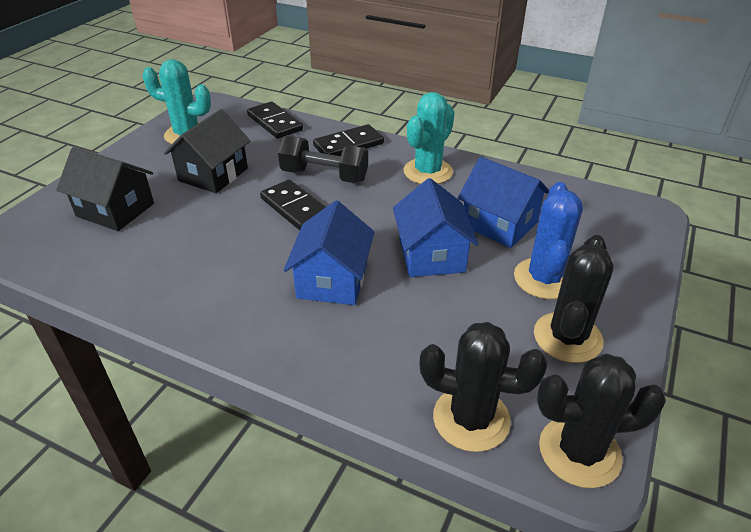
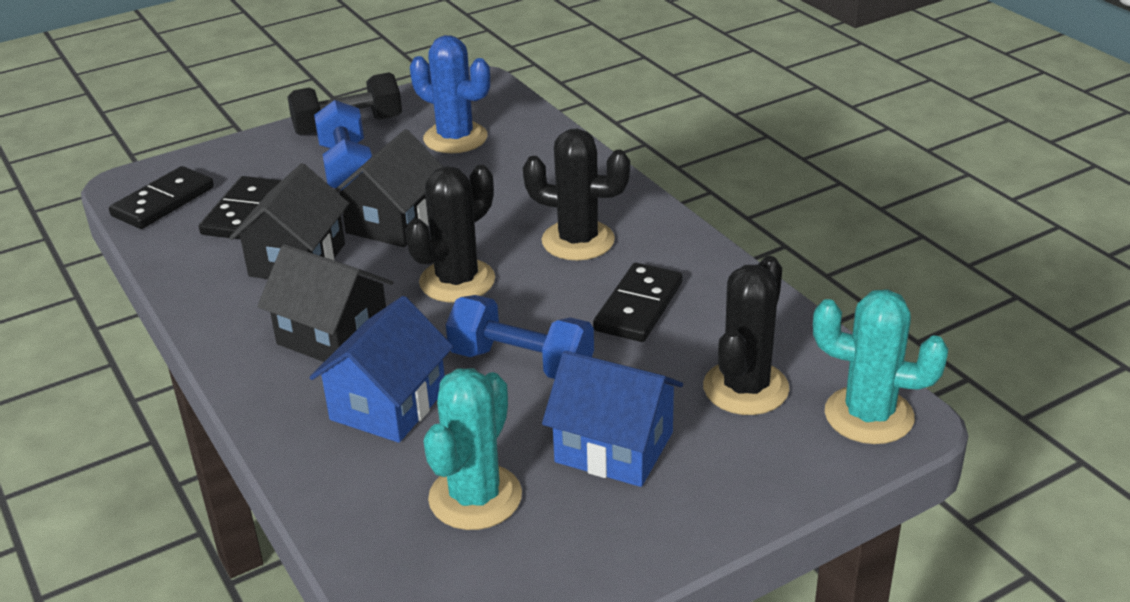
black house: 2 -> 3
blue dumbbell: 0 -> 2
blue house: 3 -> 2

